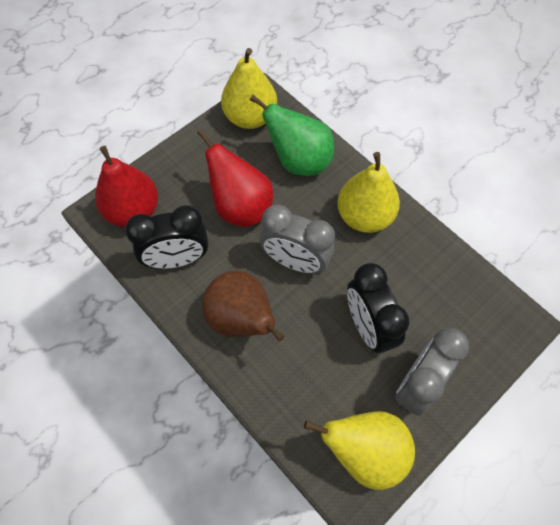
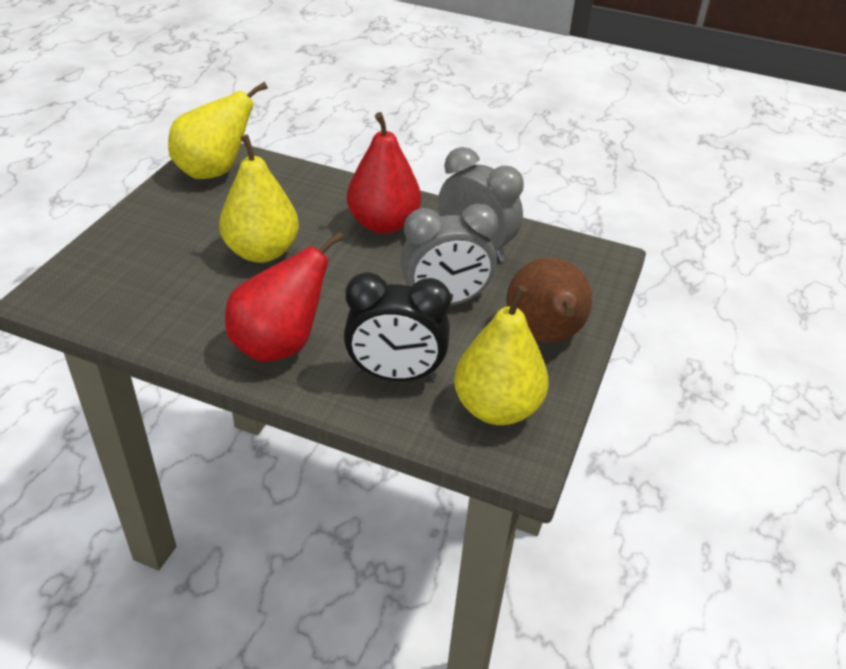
black clock: 2 -> 1
green pear: 1 -> 0

